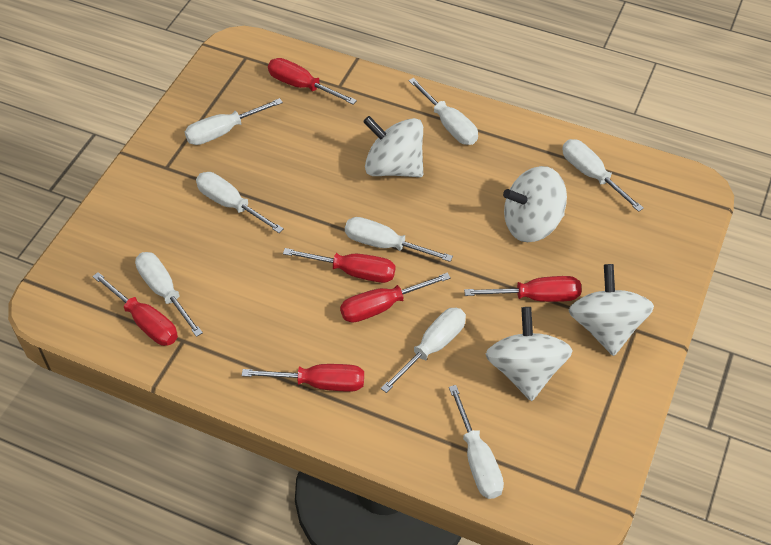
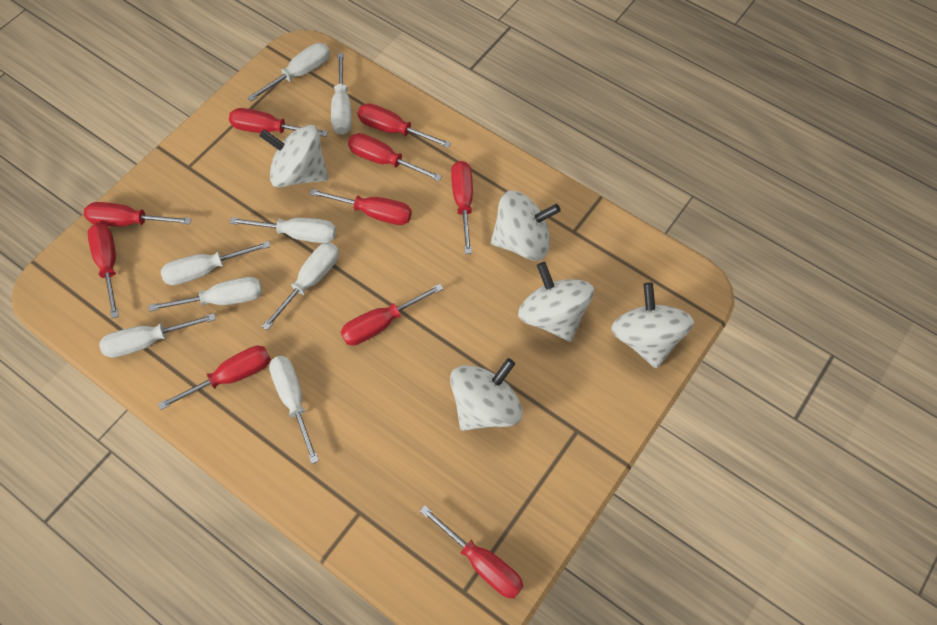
red screwdriver: 6 -> 10
white spinning top: 4 -> 5

